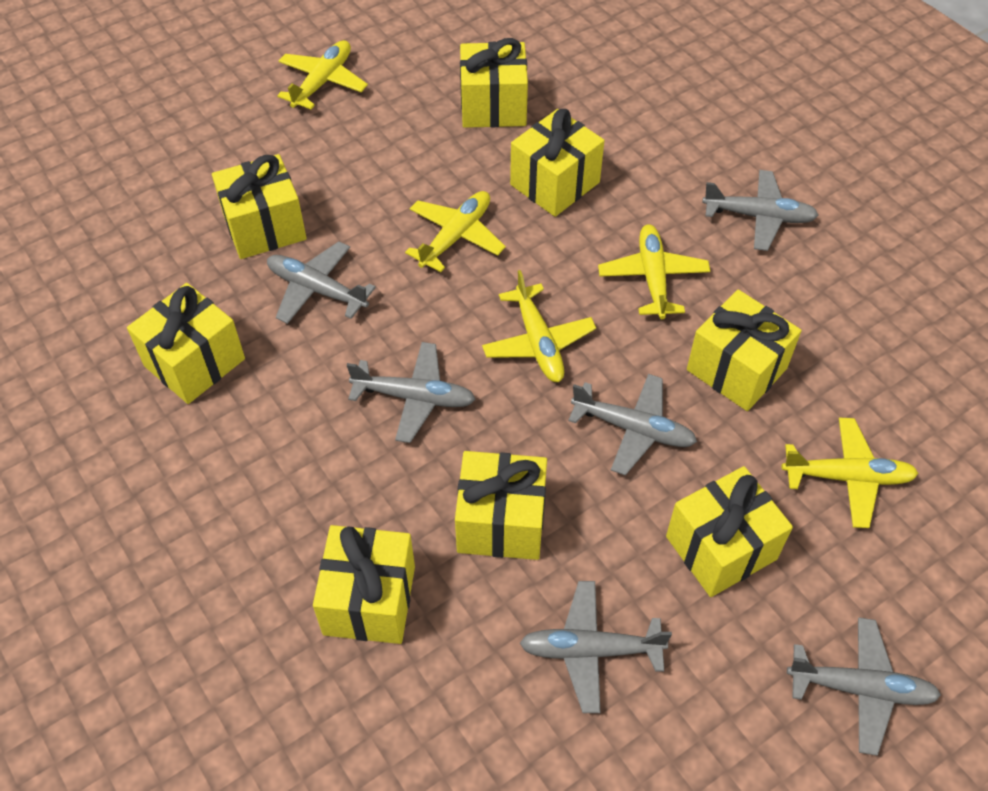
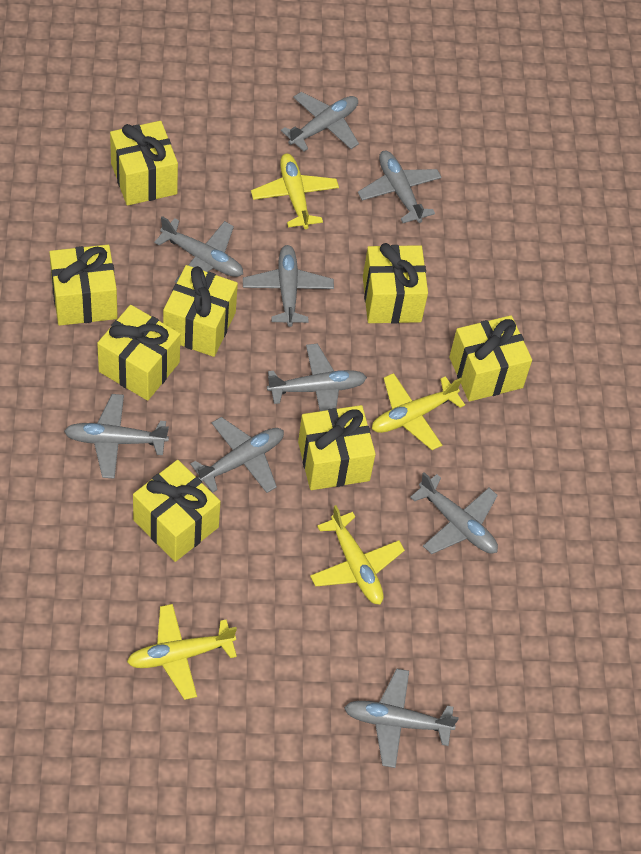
grey plane: 6 -> 9
yellow plane: 5 -> 4

